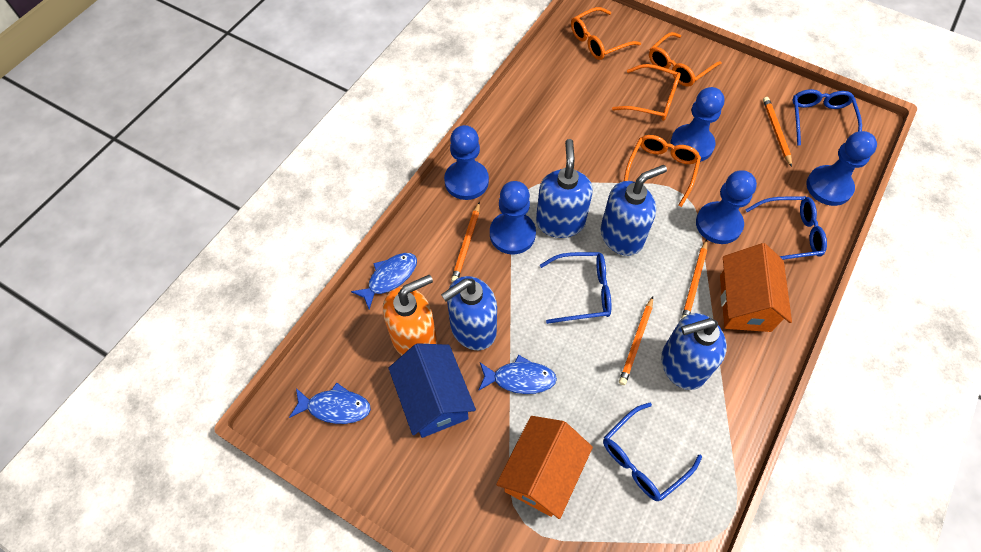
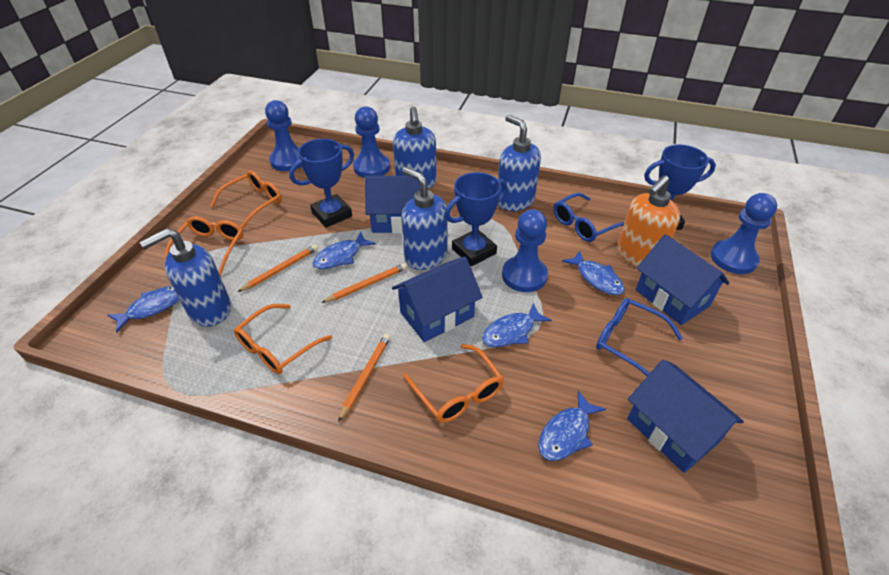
blue fish: 3 -> 5
blue glasses: 4 -> 2
blue house: 1 -> 4
blue pawn: 5 -> 4
blue trophy: 0 -> 3
orange house: 2 -> 0
orange pencil: 4 -> 3

